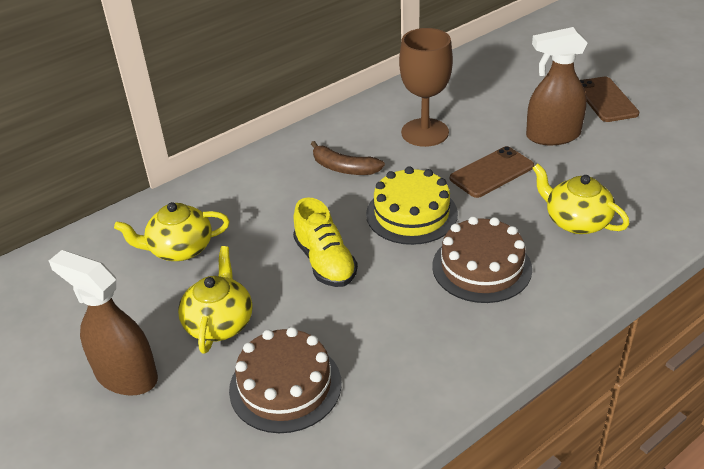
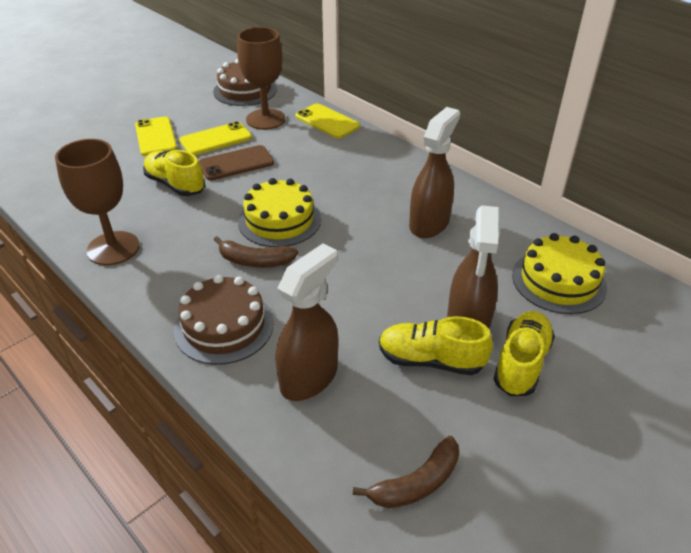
brown banana: 1 -> 2
brown goblet: 1 -> 2
brown phone: 2 -> 1
brown spray bottle: 2 -> 3
yellow cake: 1 -> 2
yellow phone: 0 -> 3
yellow shoe: 1 -> 3
yellow teapot: 3 -> 0

